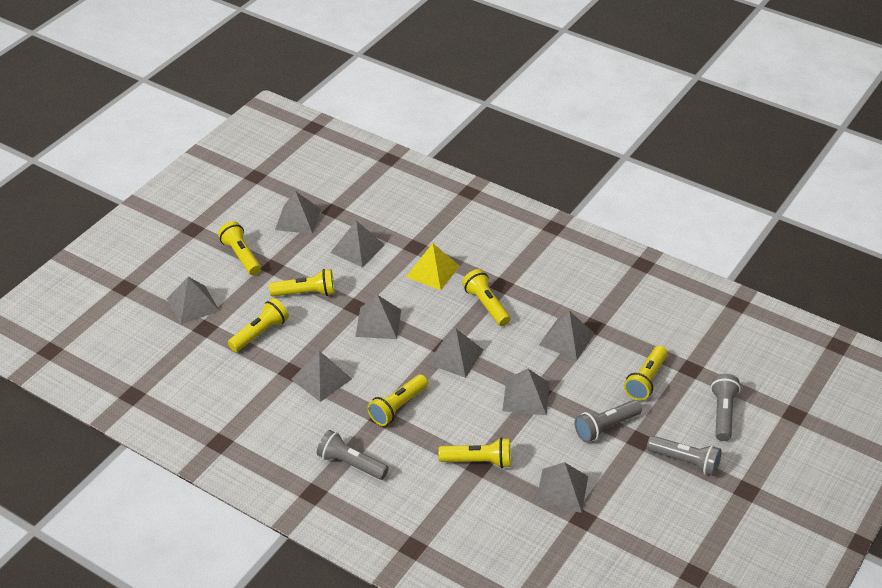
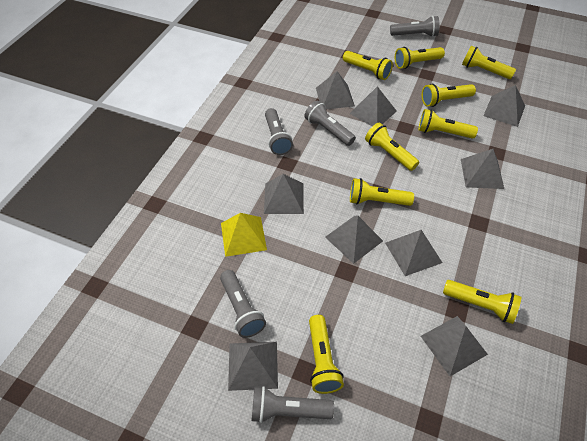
grey flashlight: 4 -> 5
yellow flashlight: 7 -> 9

